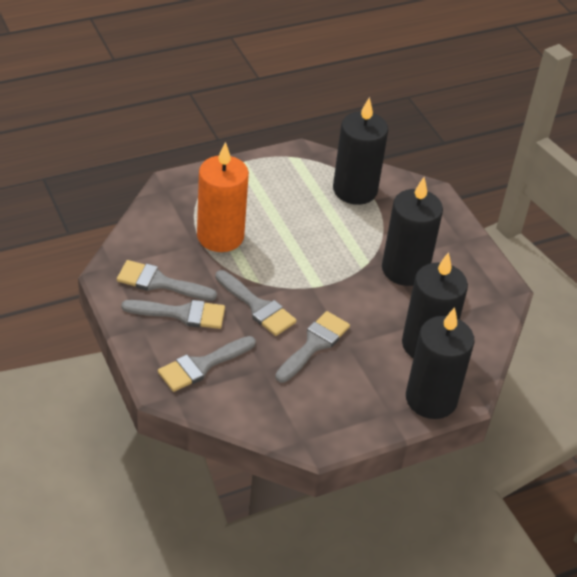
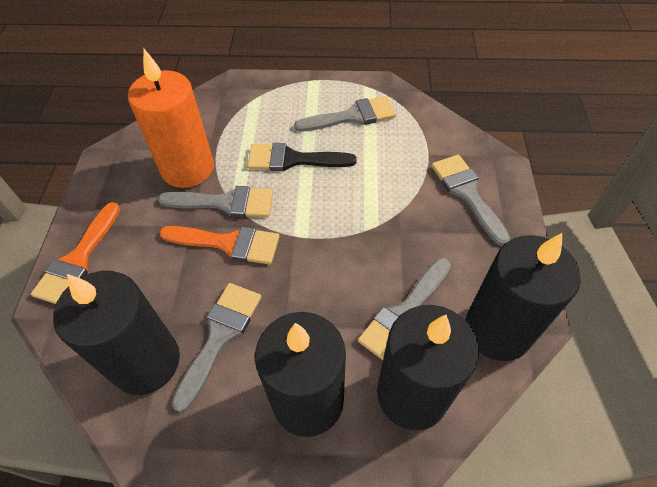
black brush: 0 -> 1
orange brush: 0 -> 2

